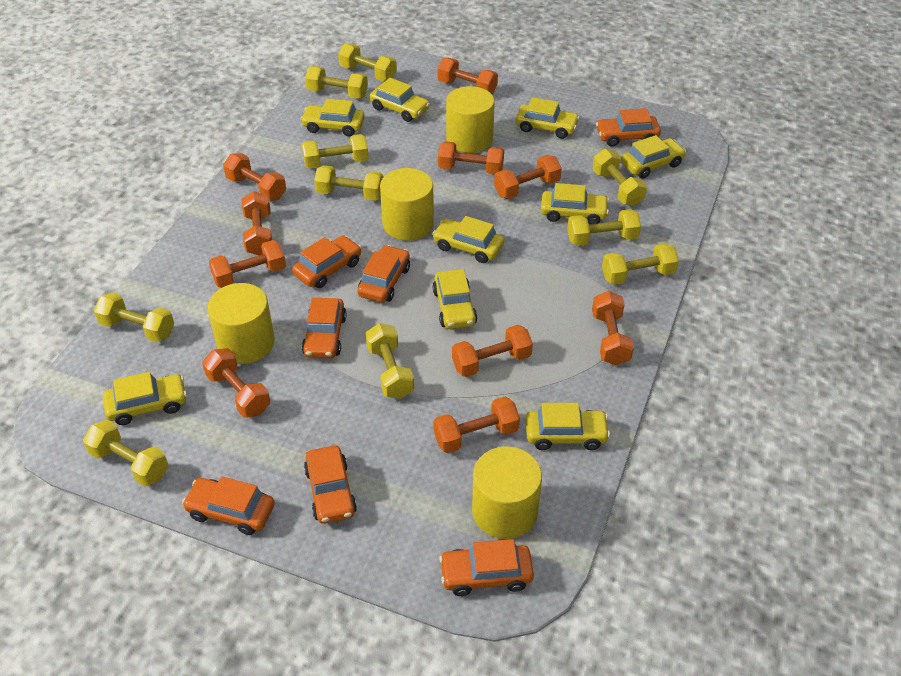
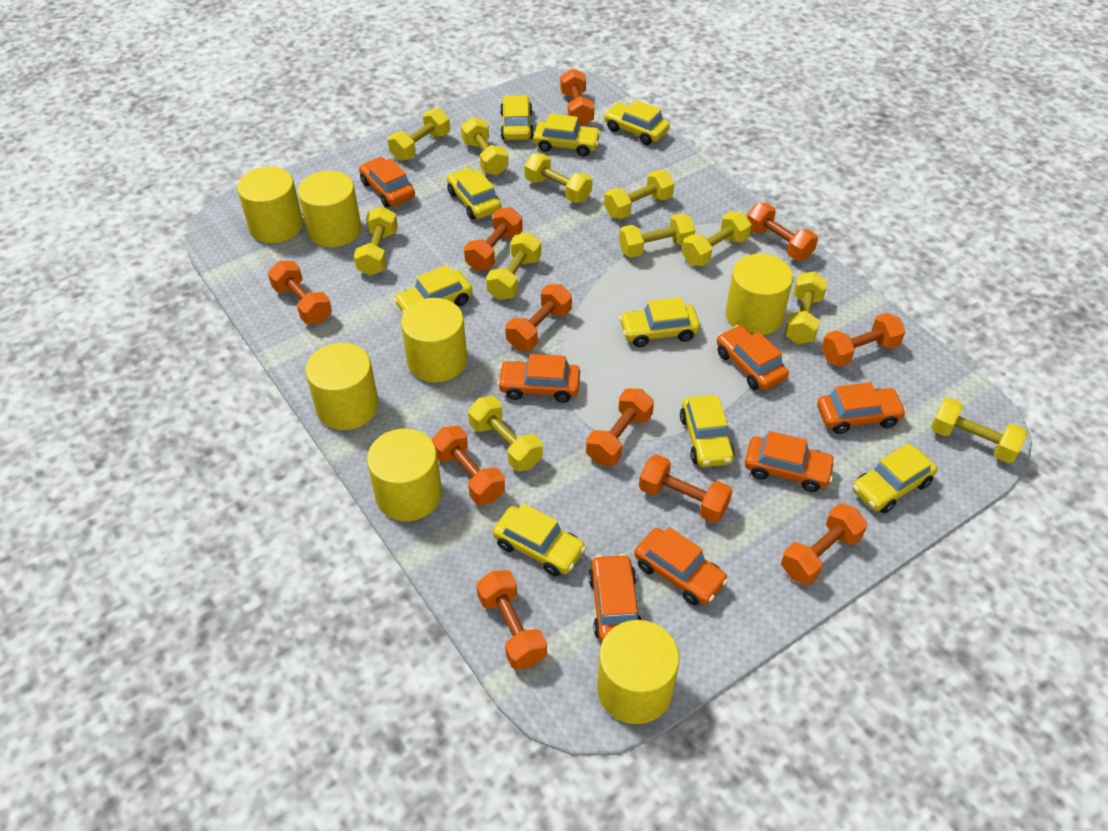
orange dumbbell: 10 -> 11
yellow cylinder: 4 -> 7
yellow dumbbell: 10 -> 11

